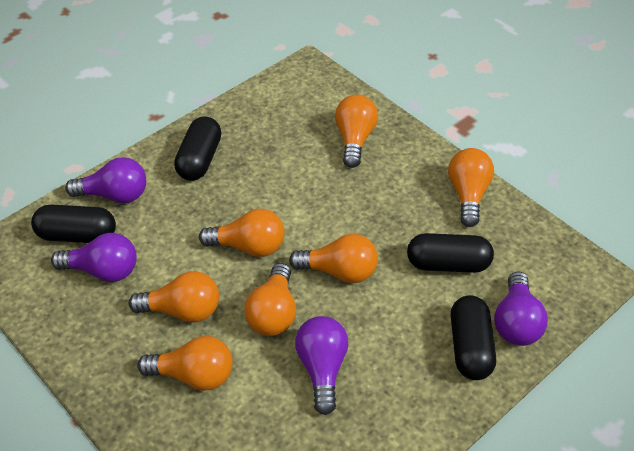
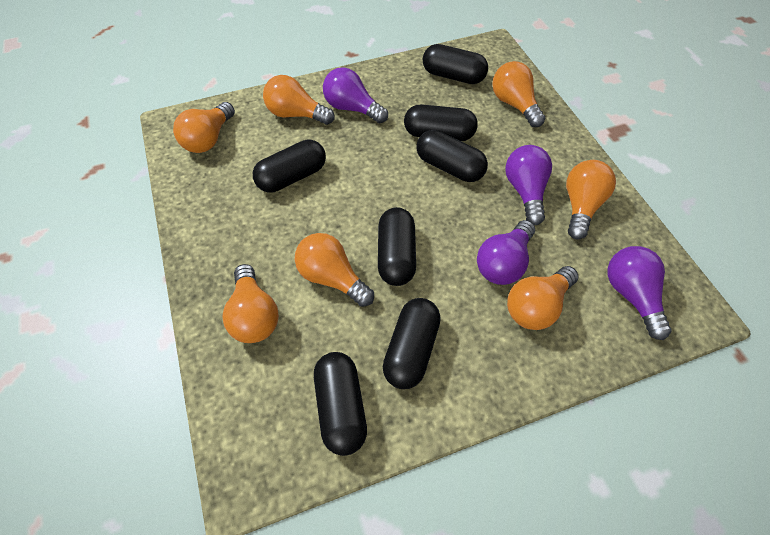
black capsule: 4 -> 7

